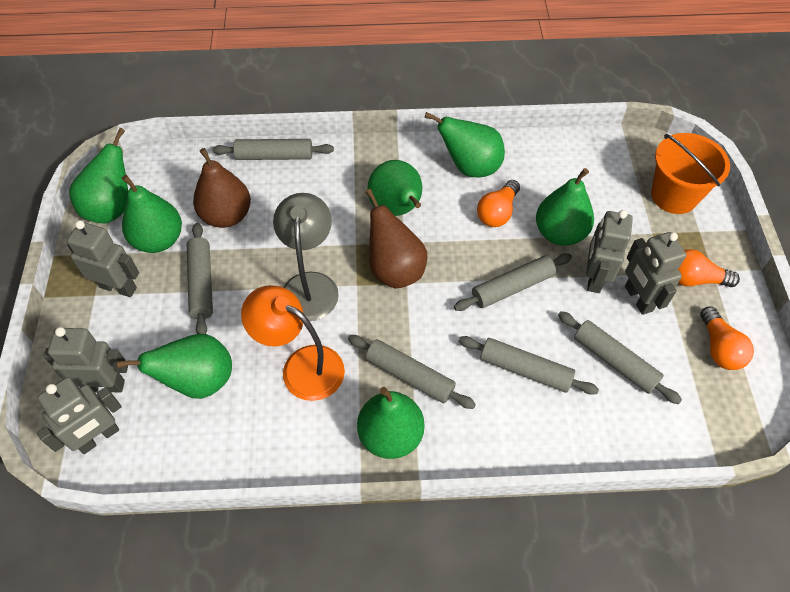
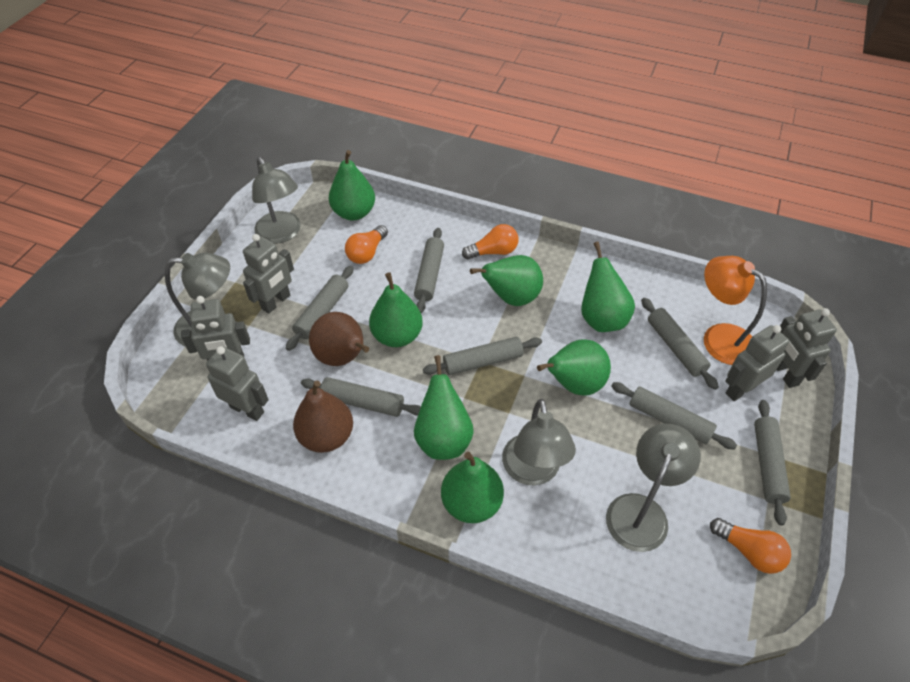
grey lamp: 1 -> 4
grey rolling pin: 6 -> 7
orange bucket: 1 -> 0

